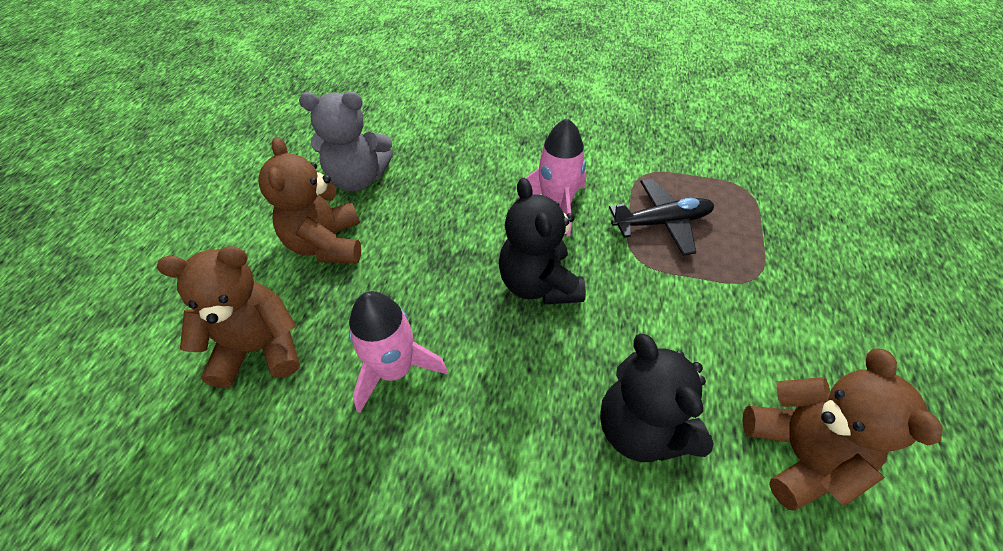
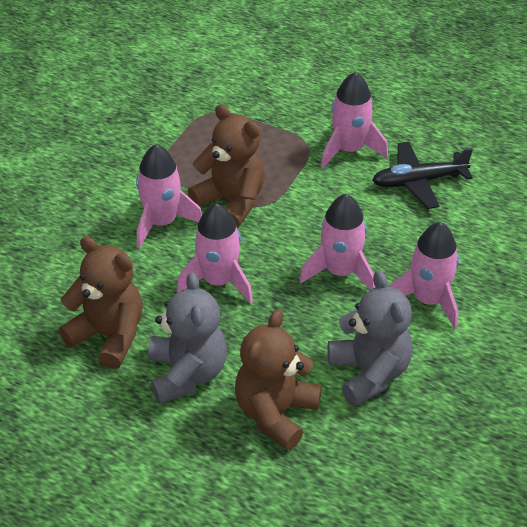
black teddy bear: 2 -> 0
grey teddy bear: 1 -> 2
pink rocket: 2 -> 5

